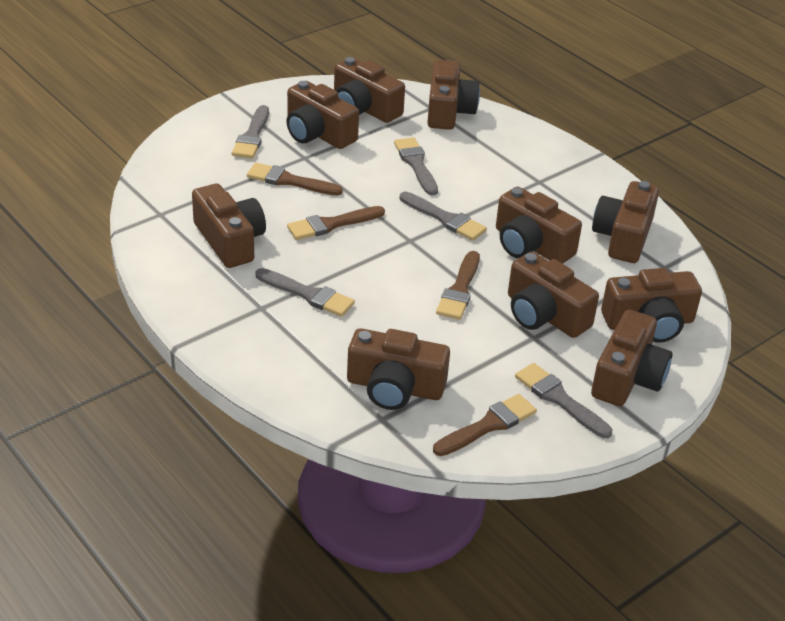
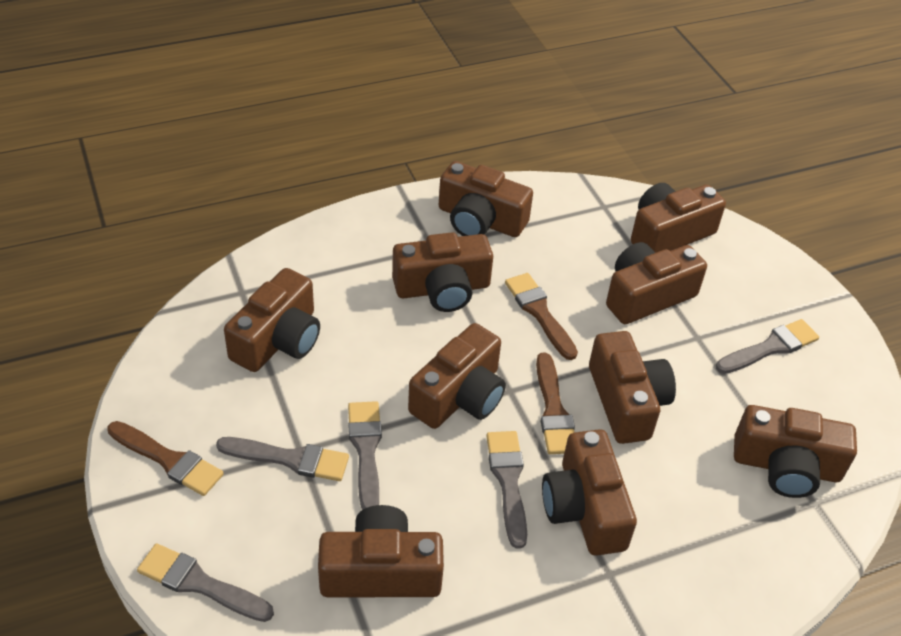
brown brush: 4 -> 3

